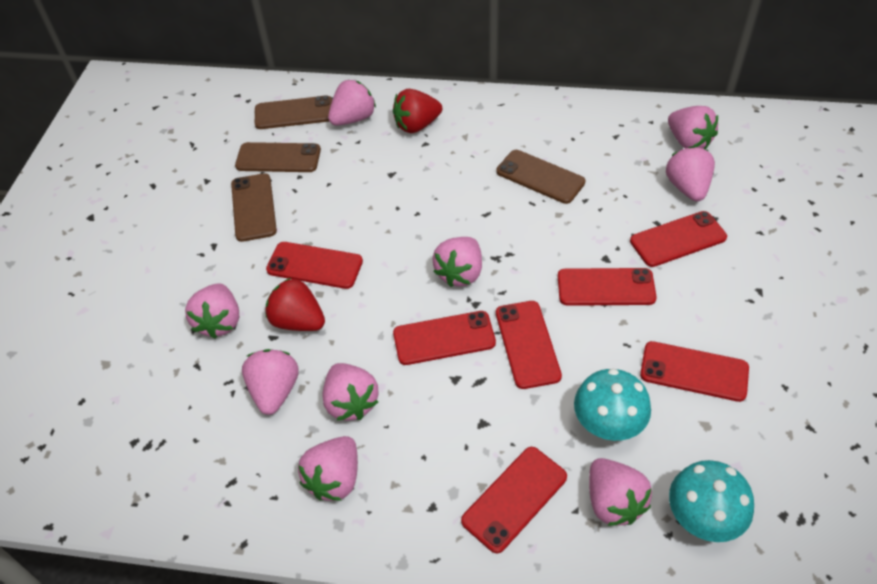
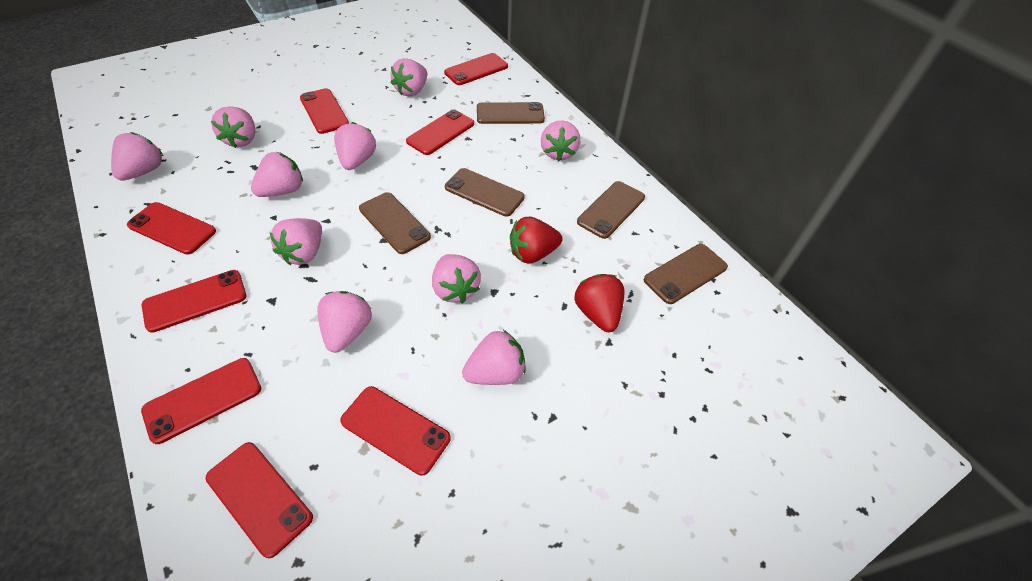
brown phone: 4 -> 5
pink strawberry: 9 -> 10
red phone: 7 -> 8
turquoise mushroom: 2 -> 0

